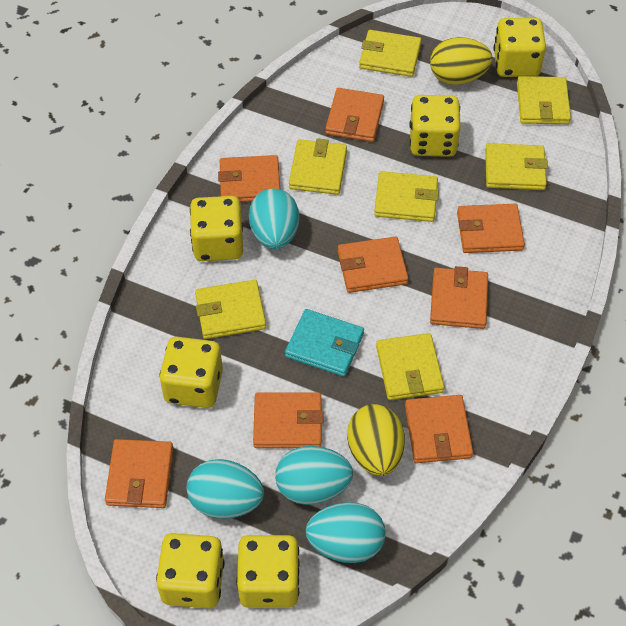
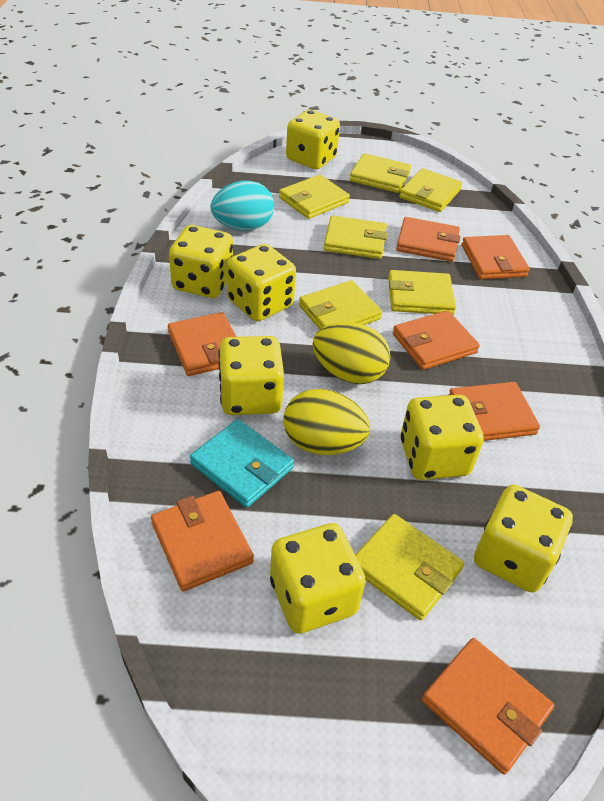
orange wallet: 8 -> 7
turquoise egg: 4 -> 1
yellow dice: 6 -> 7

